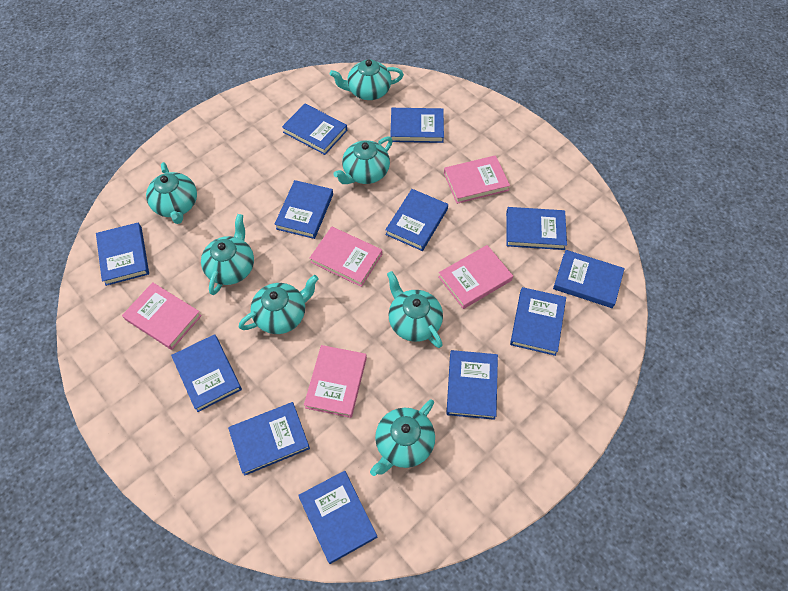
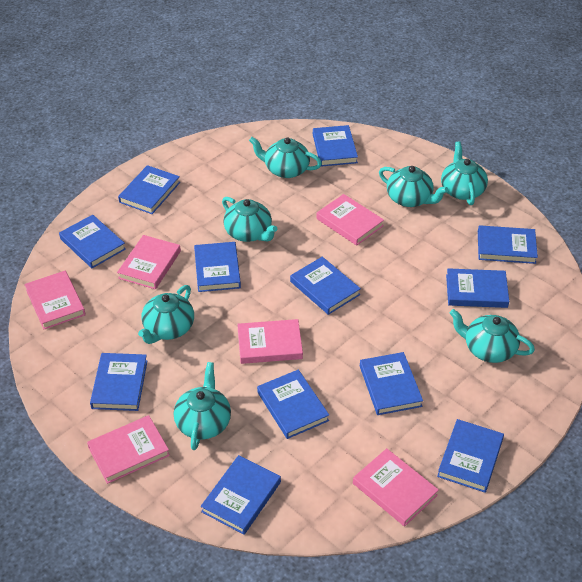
pink book: 5 -> 6

